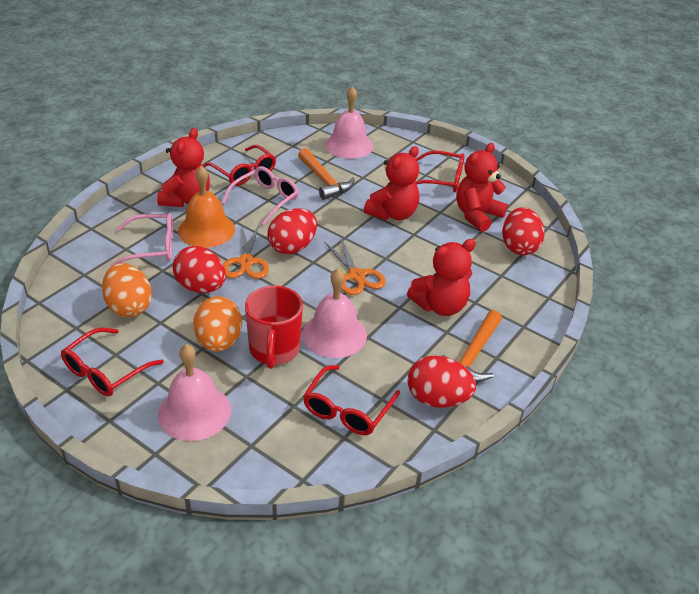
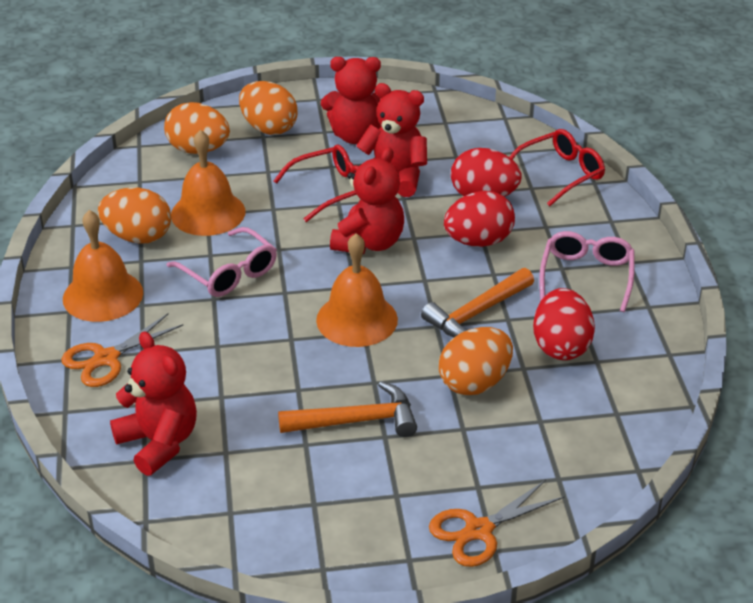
orange bell: 1 -> 3
orange egg: 2 -> 4
pink bell: 3 -> 0
red egg: 4 -> 3
red glasses: 4 -> 2
red mug: 1 -> 0

